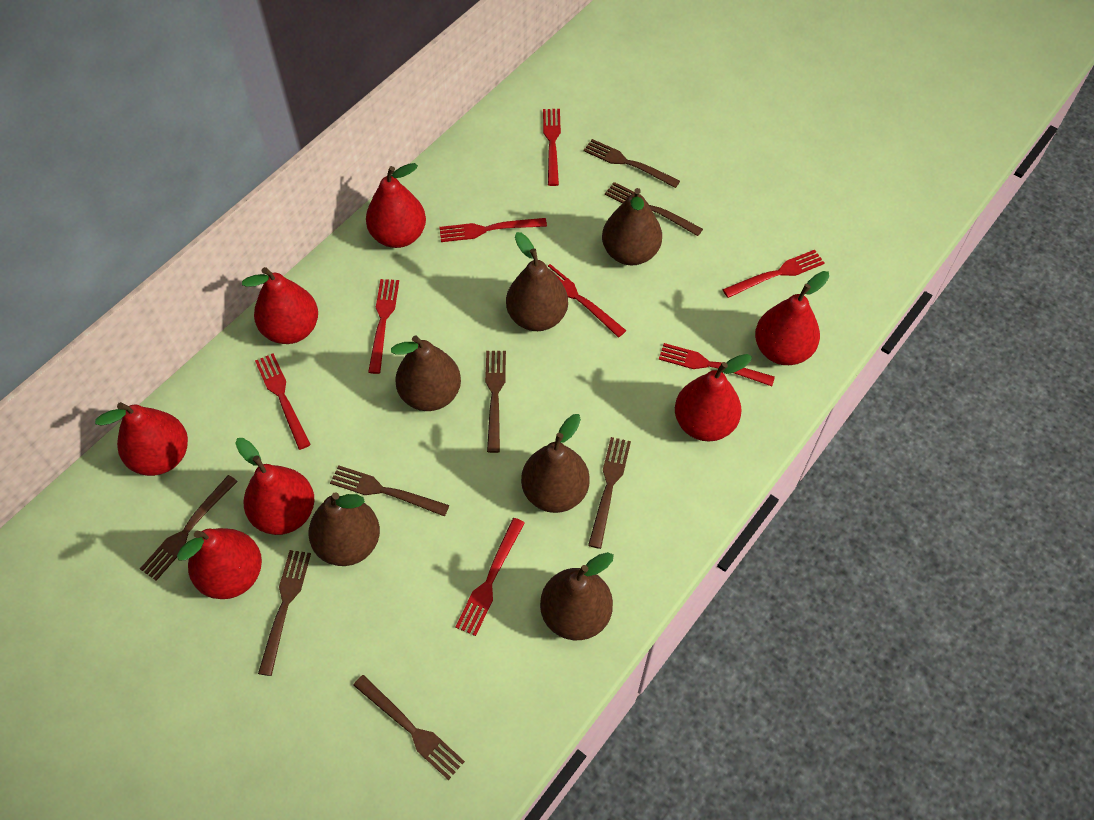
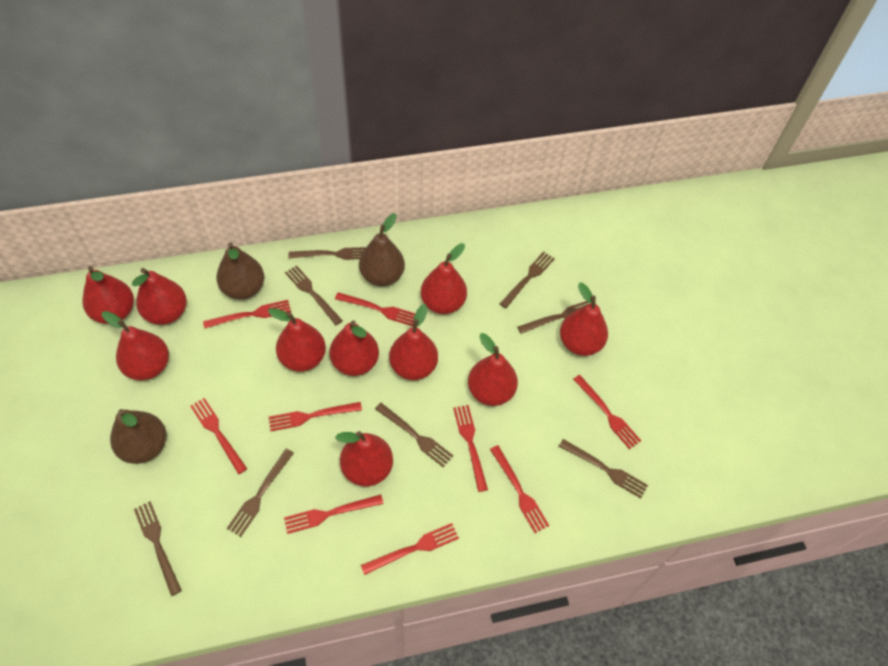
brown pear: 6 -> 3
red fork: 8 -> 9
red pear: 7 -> 10

